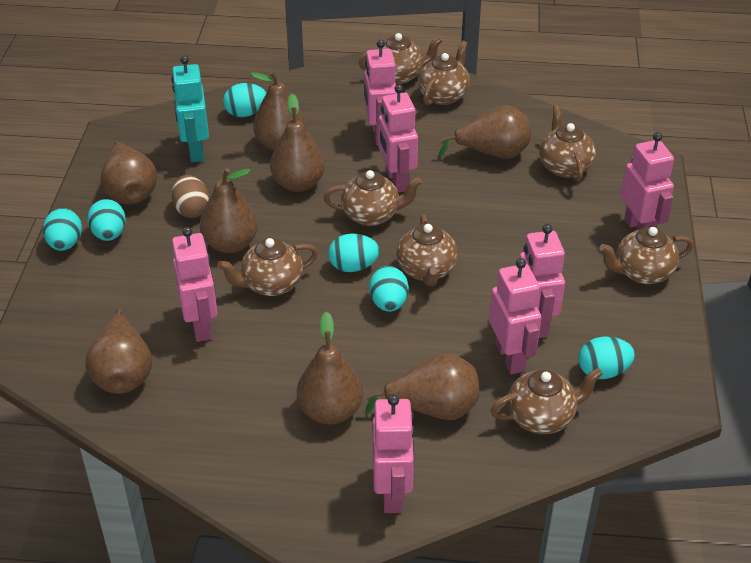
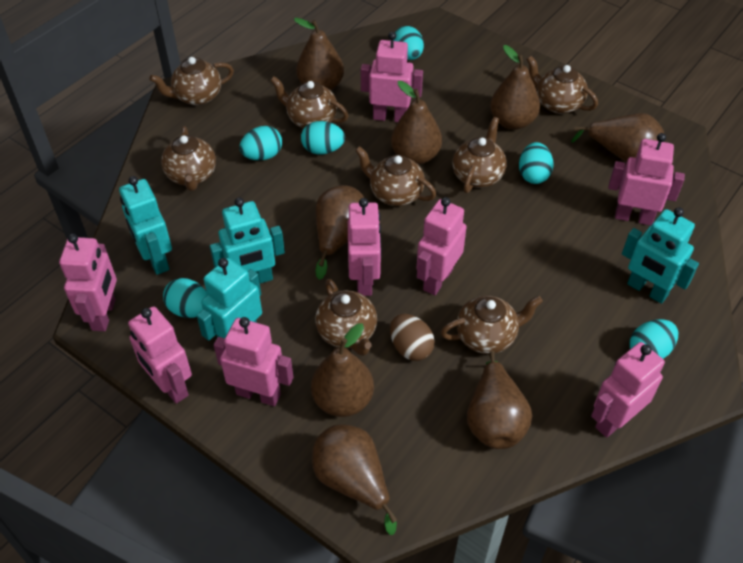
pink robot: 7 -> 8
turquoise robot: 1 -> 4

